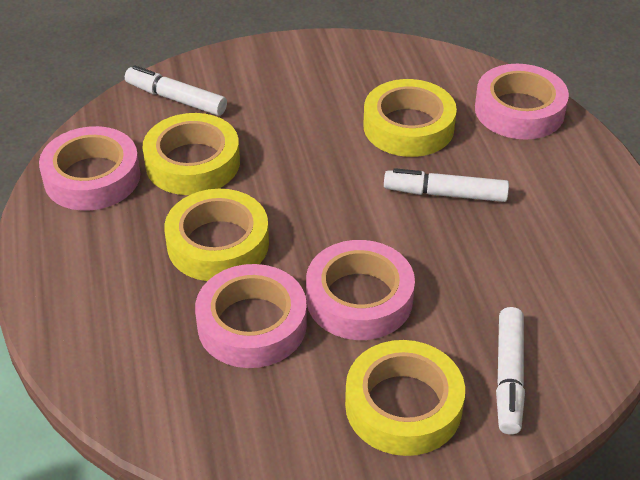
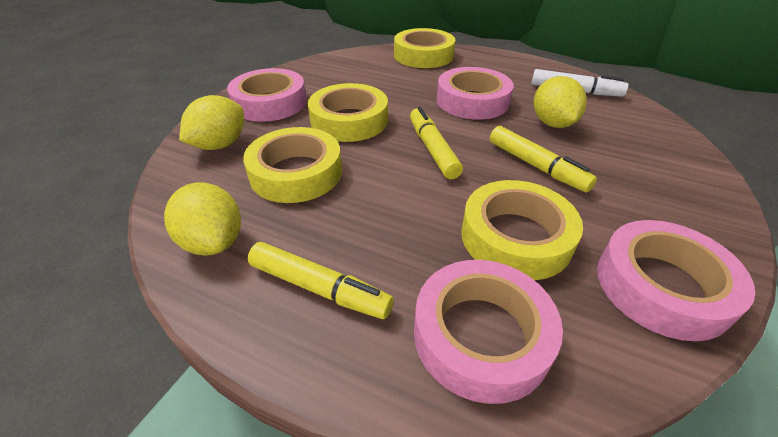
white marker: 3 -> 1
yellow lemon: 0 -> 3
yellow marker: 0 -> 3

